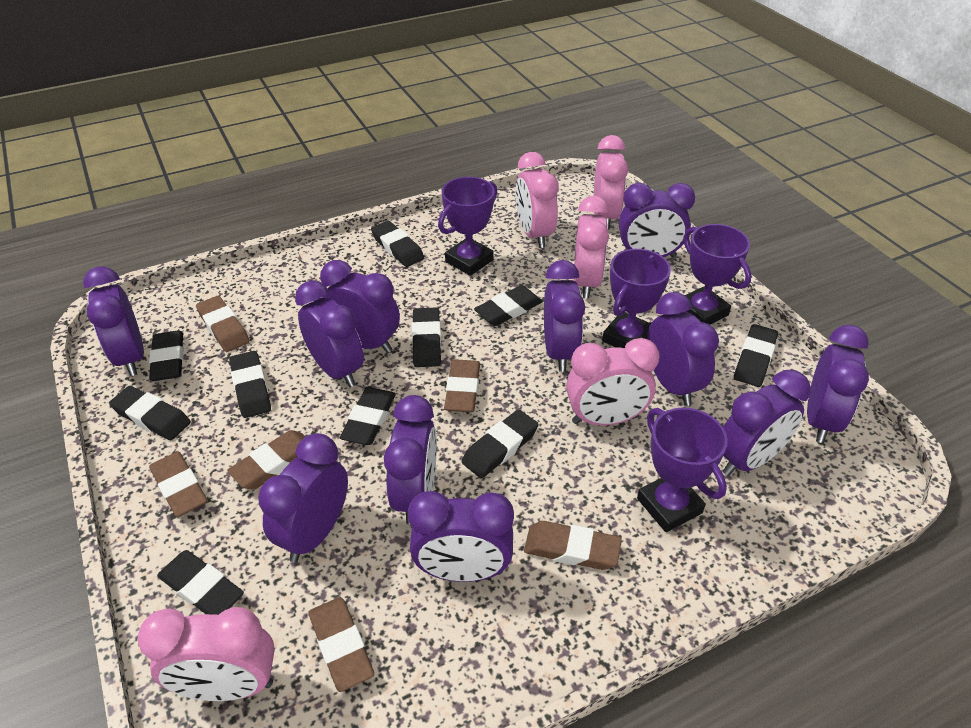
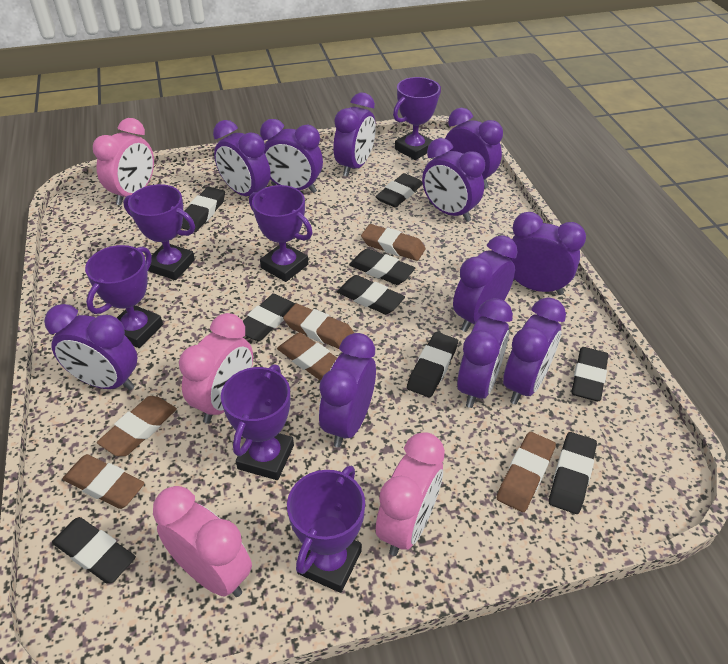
black eraser: 10 -> 9
pink clock: 5 -> 4
purple trophy: 4 -> 6

